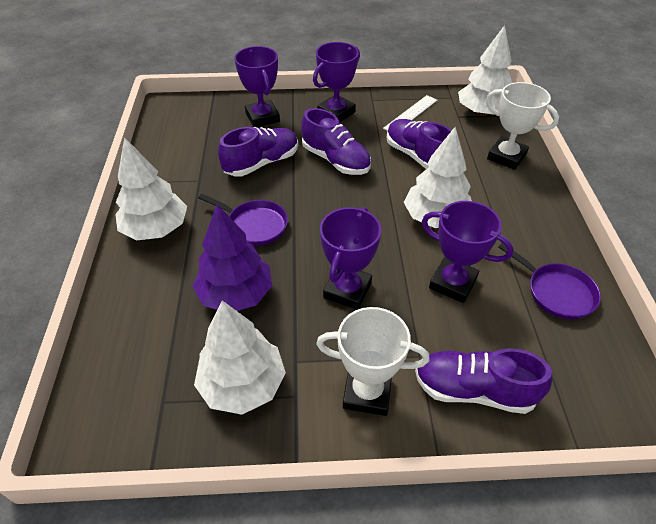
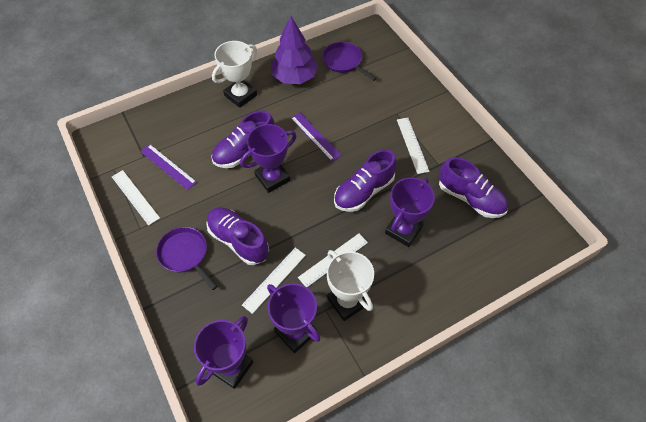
purple ruler: 0 -> 2
white ruler: 1 -> 4
white tree: 4 -> 0

